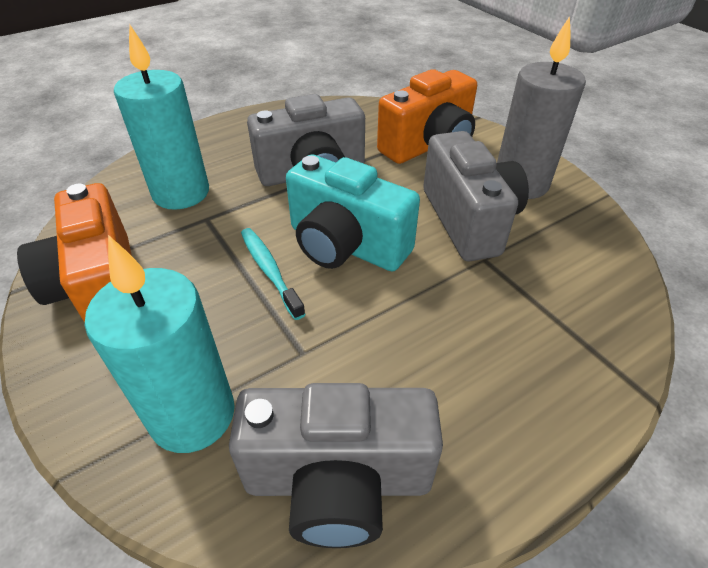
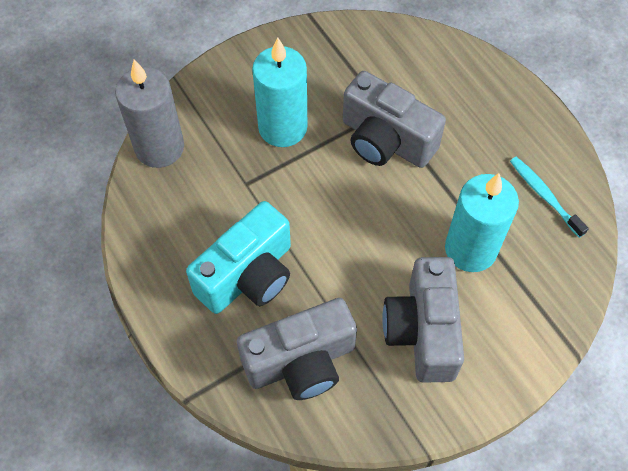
orange camera: 2 -> 0

